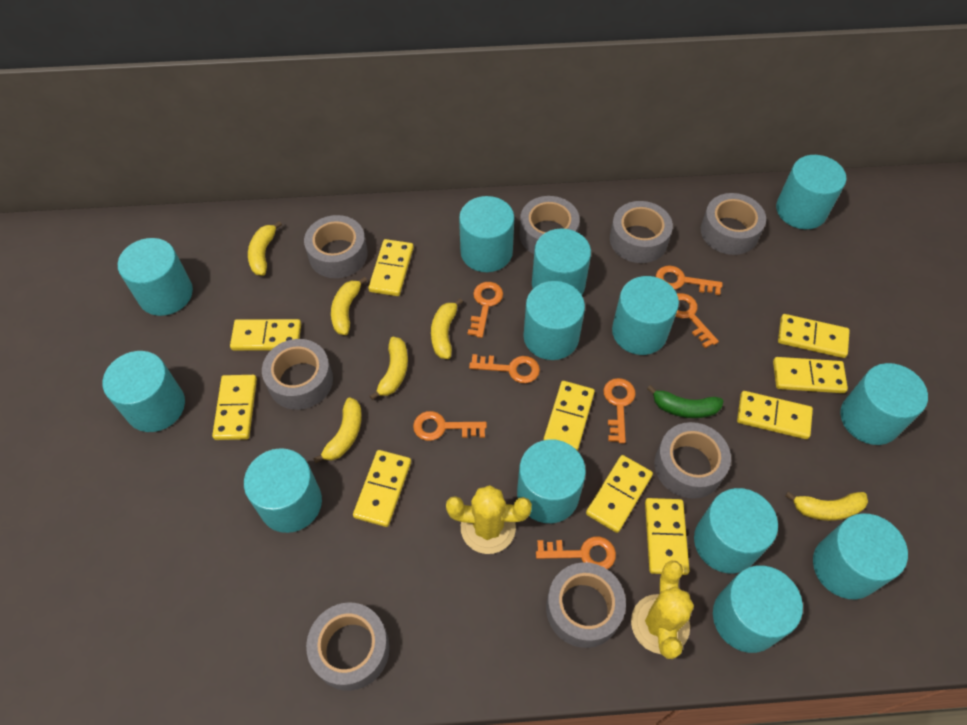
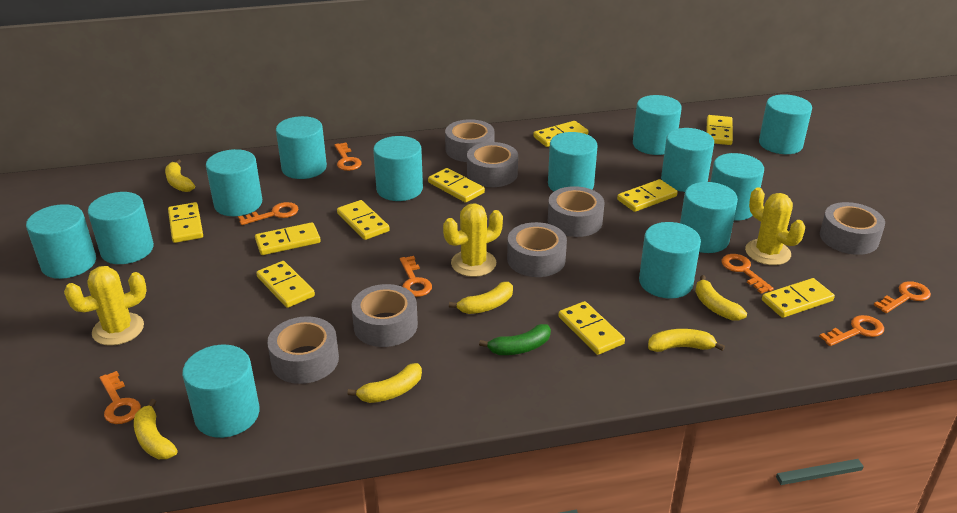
grey tape: 8 -> 7
yellow cactus: 2 -> 3

